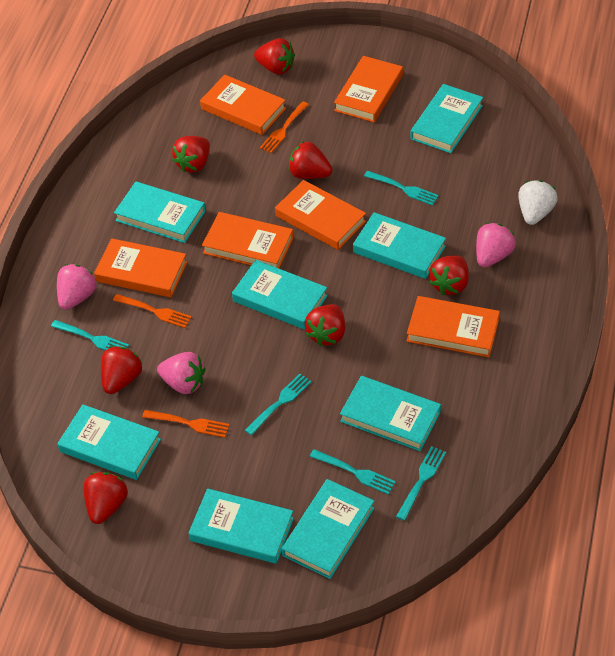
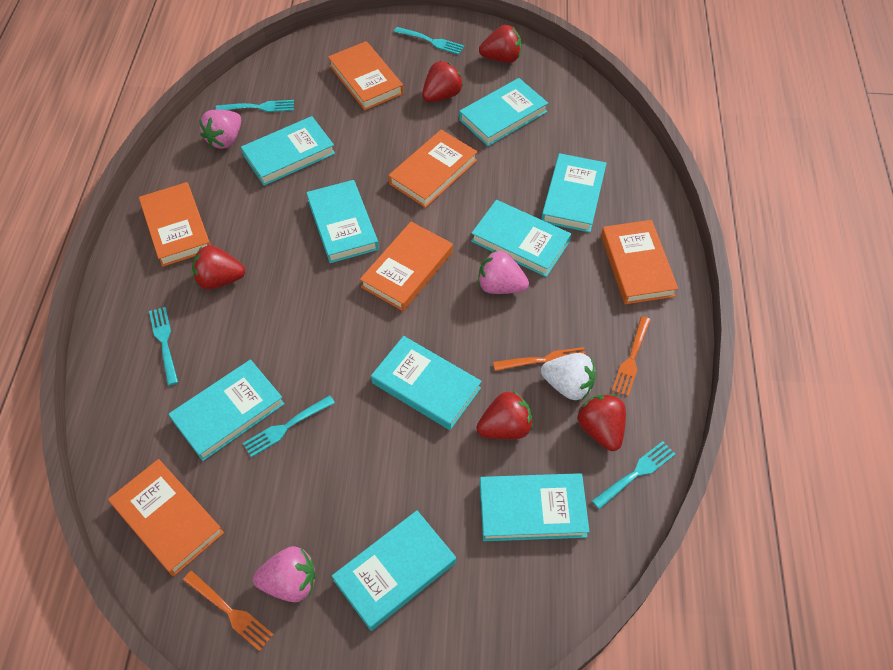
red strawberry: 7 -> 5
turquoise book: 8 -> 9

